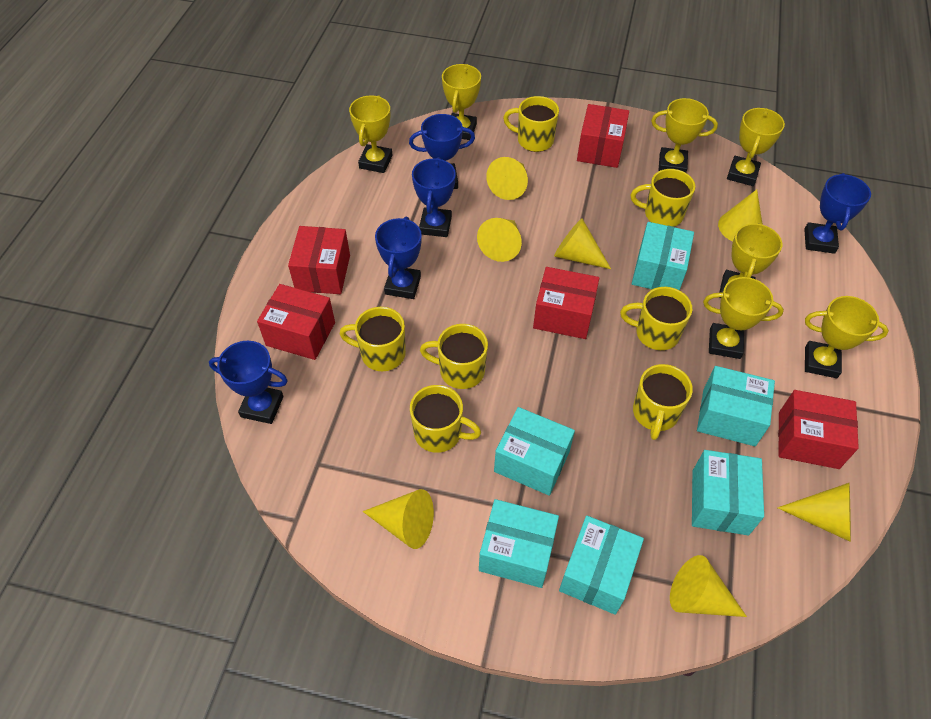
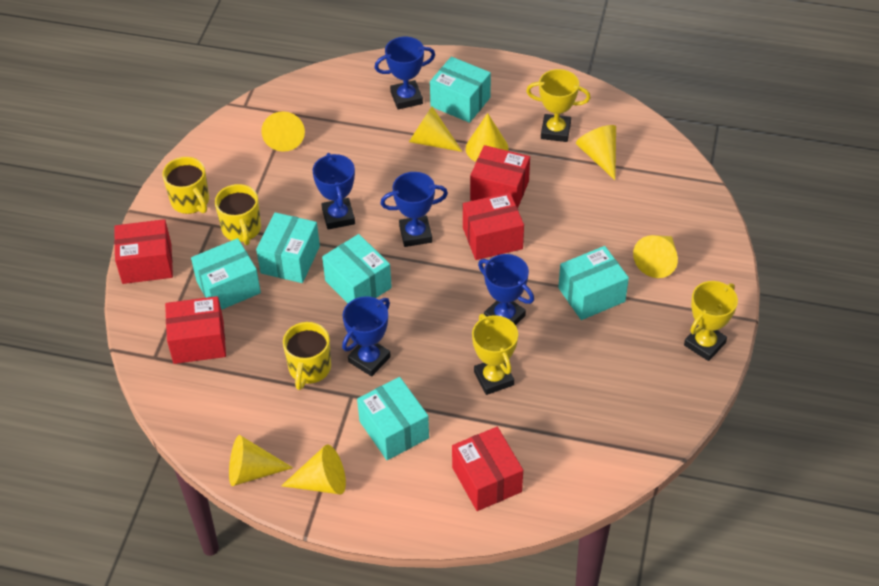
yellow mug: 7 -> 3
yellow trophy: 7 -> 3

